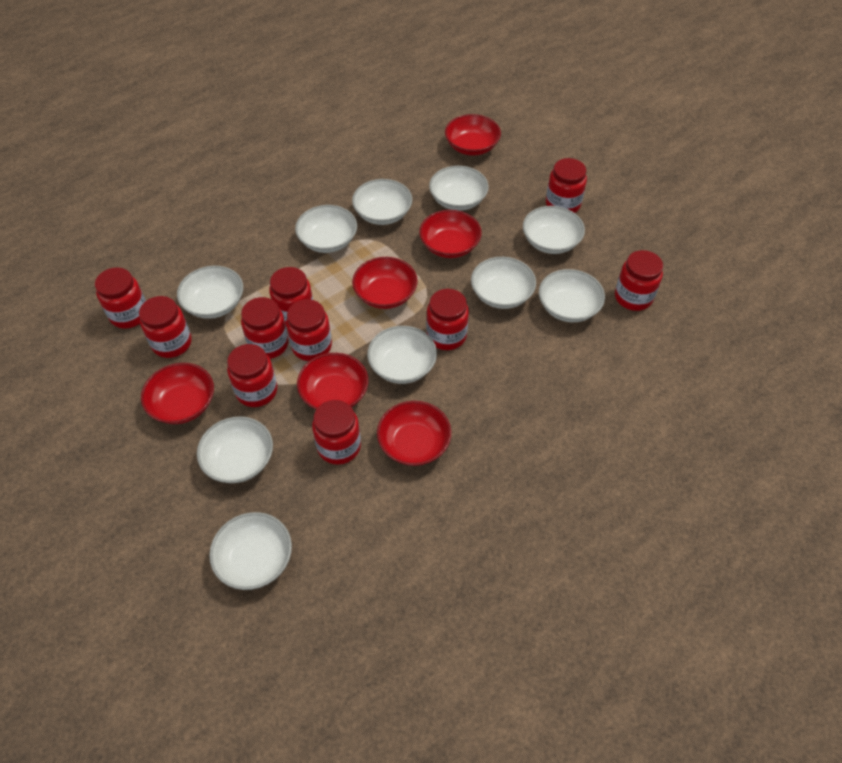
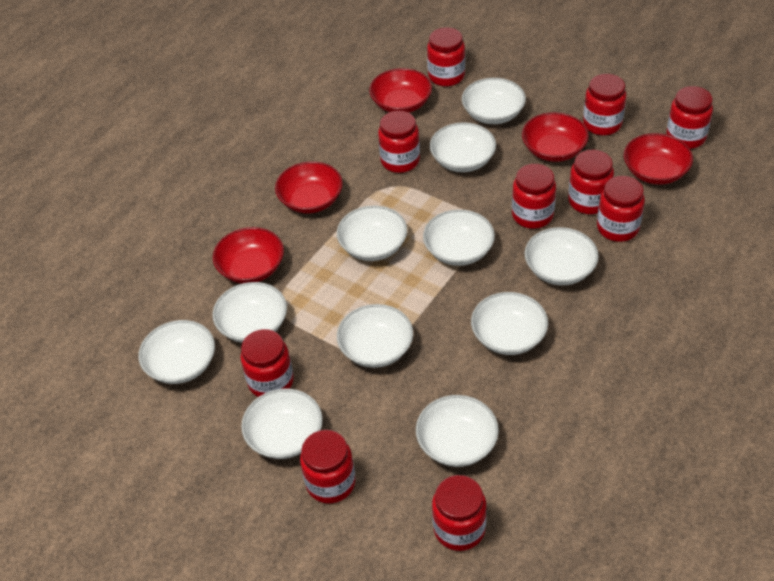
red bowl: 6 -> 5
white bowl: 10 -> 11

